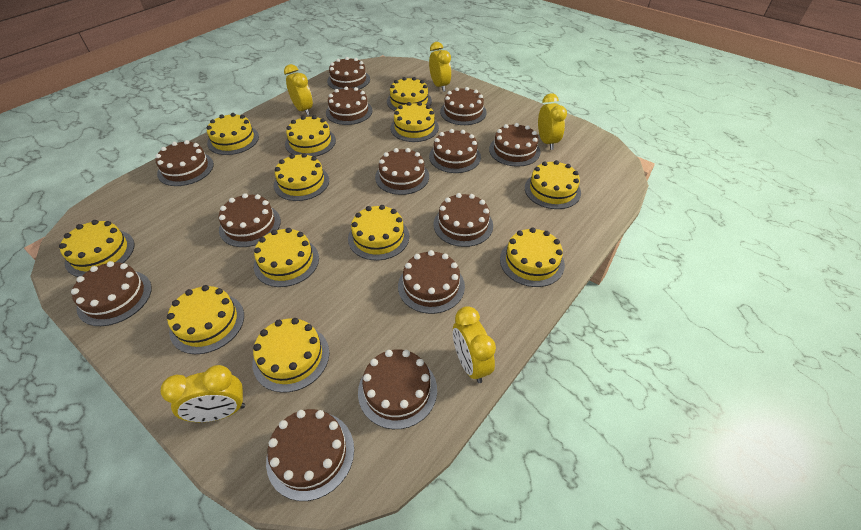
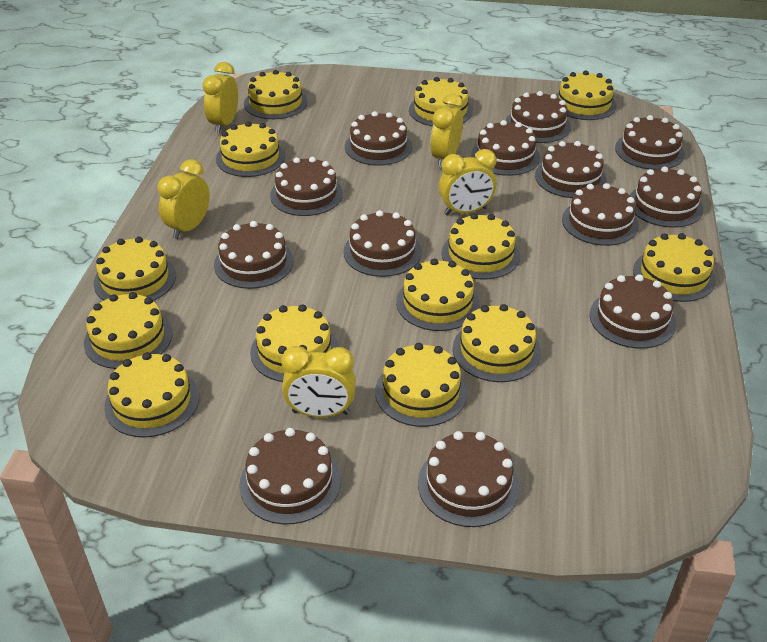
yellow cake: 12 -> 13

